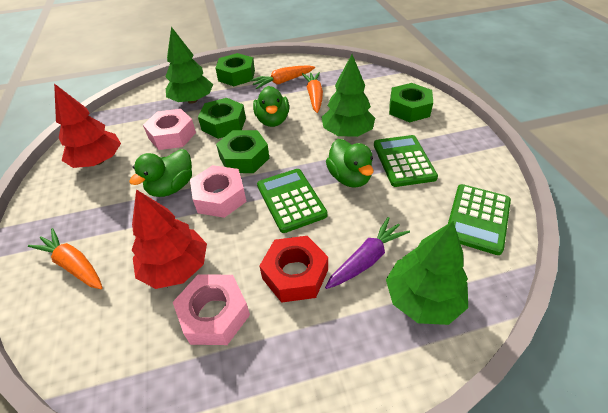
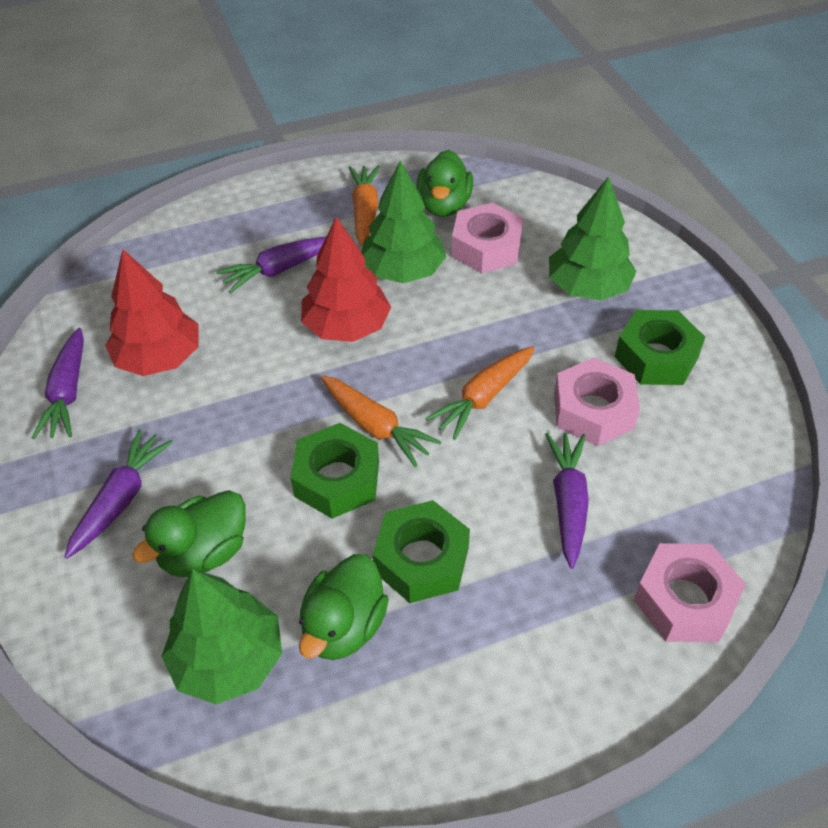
green calculator: 3 -> 0
green nut: 4 -> 3
purple carrot: 1 -> 4
red nut: 1 -> 0

